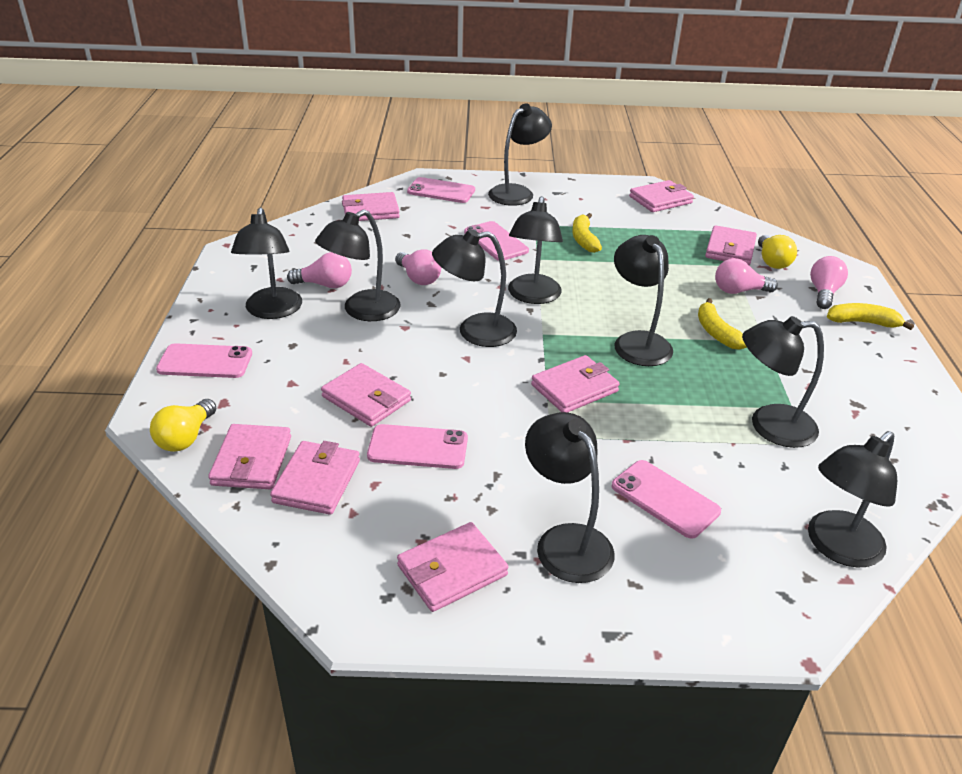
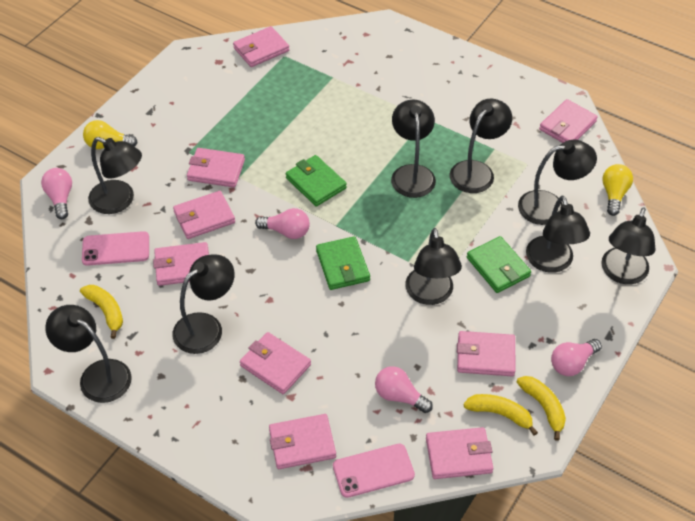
green wallet: 0 -> 3
pink phone: 5 -> 2
pink wallet: 8 -> 9

